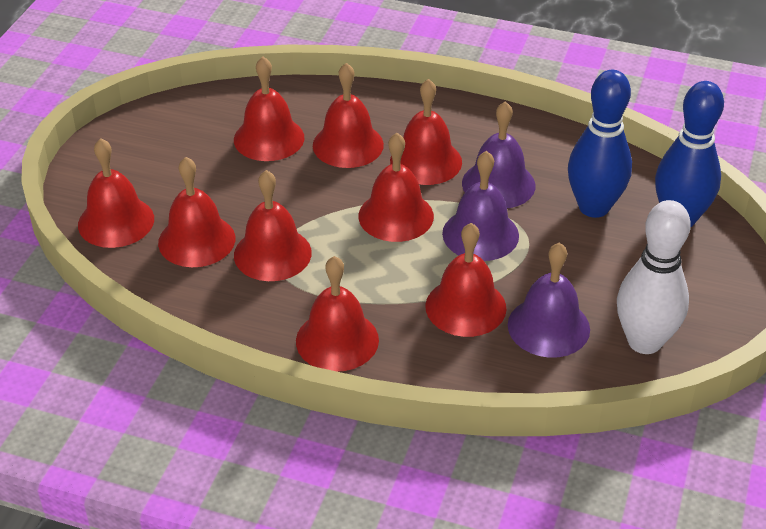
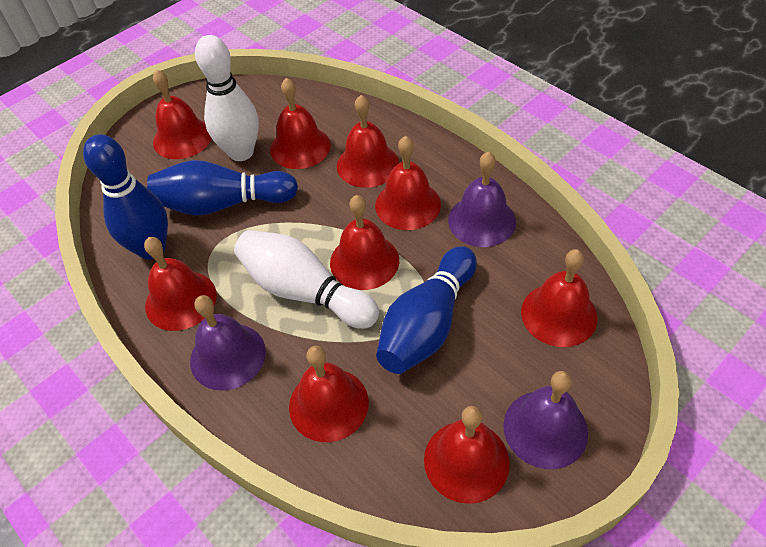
blue bowling pin: 2 -> 3
white bowling pin: 1 -> 2

